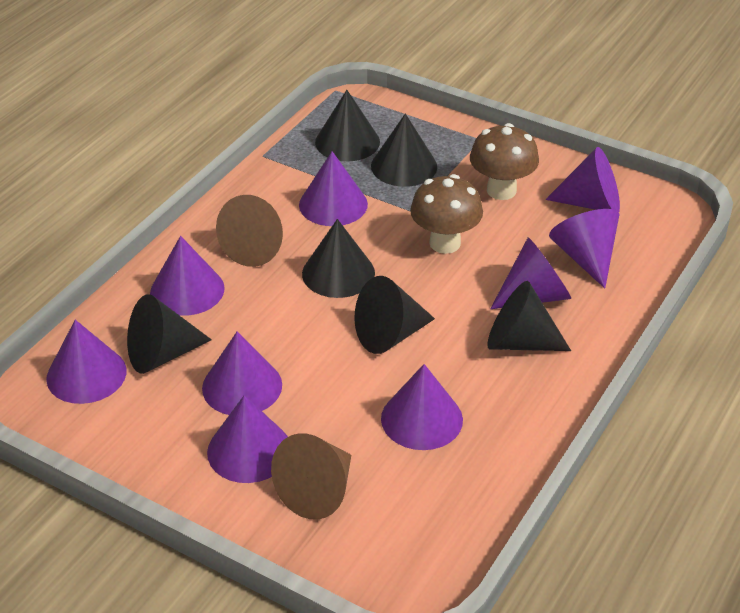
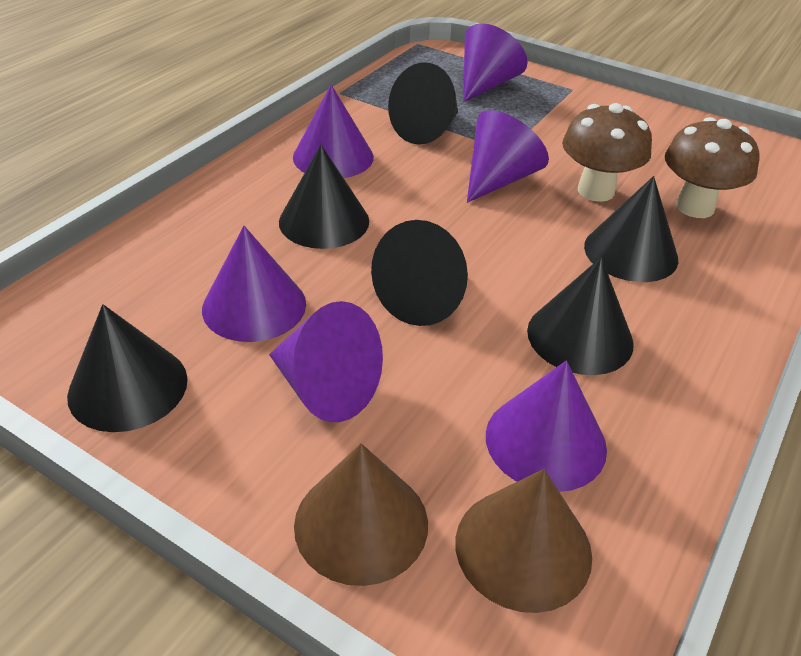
purple cone: 9 -> 6

